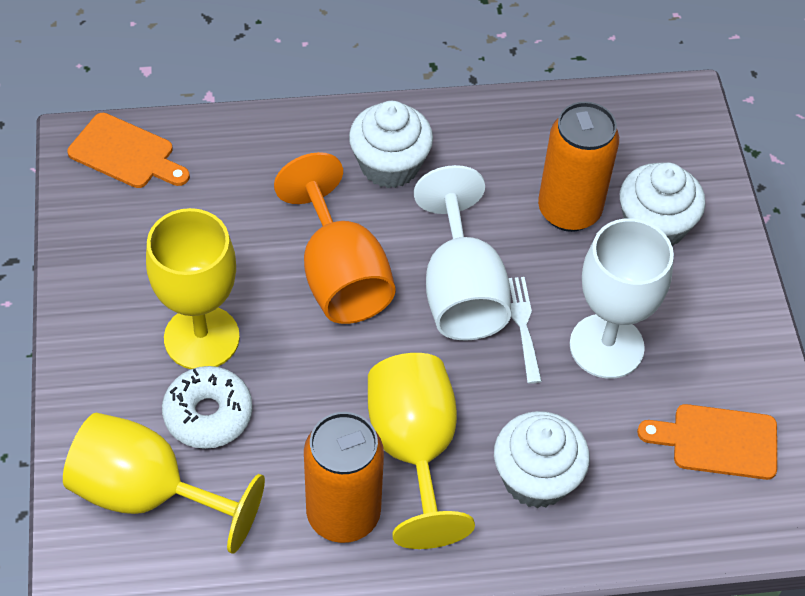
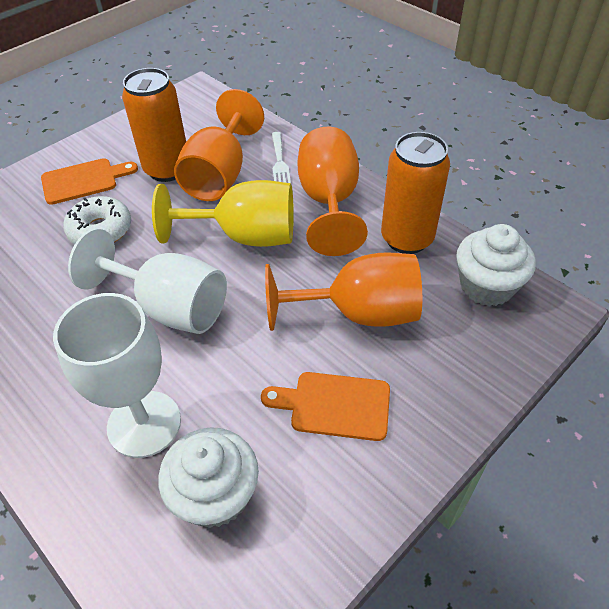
orange goblet: 1 -> 3
white cupcake: 3 -> 2
yellow goblet: 3 -> 1

